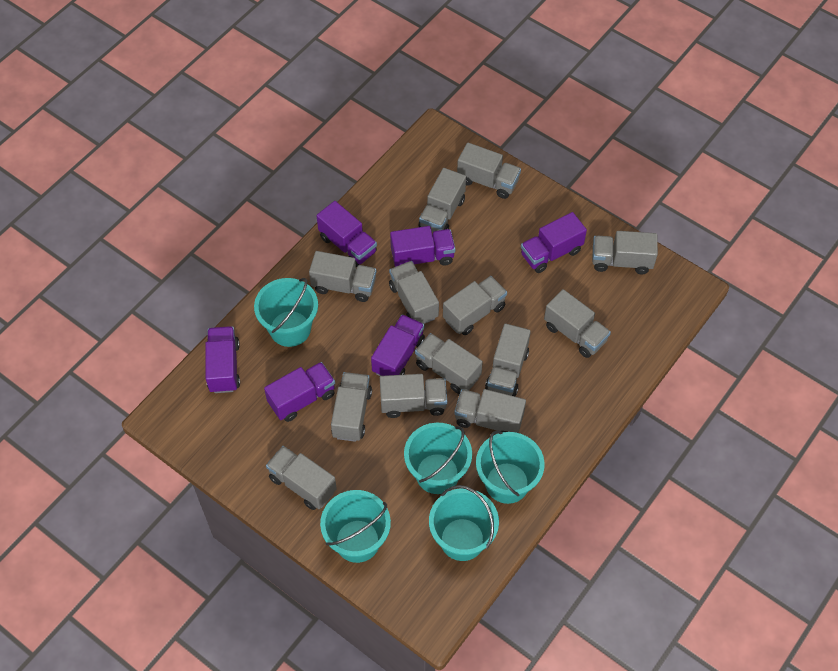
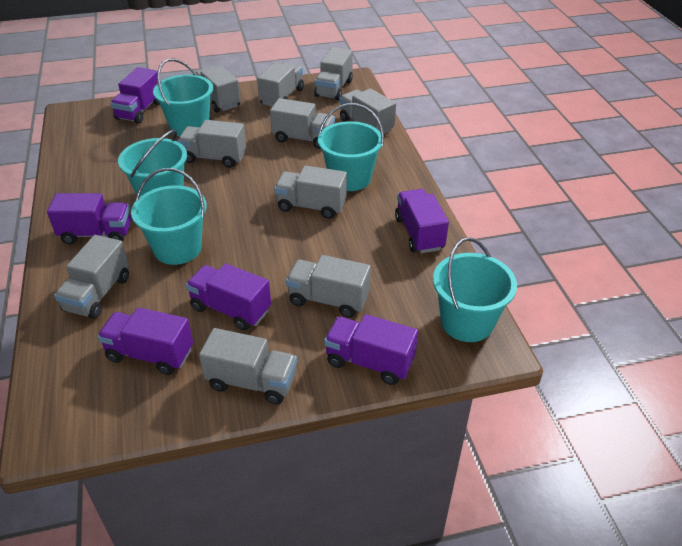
grey truck: 13 -> 10

